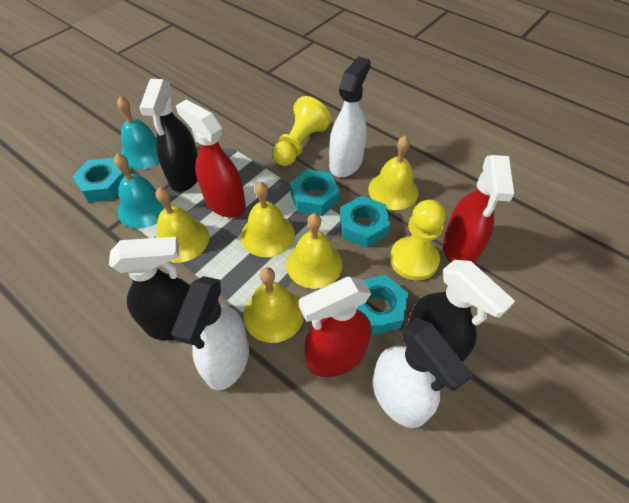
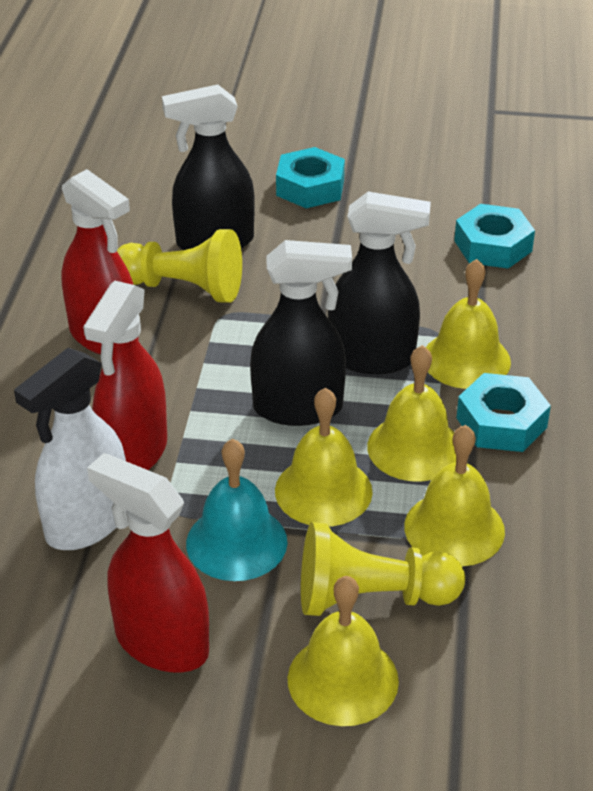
turquoise bell: 2 -> 1
turquoise nut: 4 -> 3
white spray bottle: 3 -> 1

